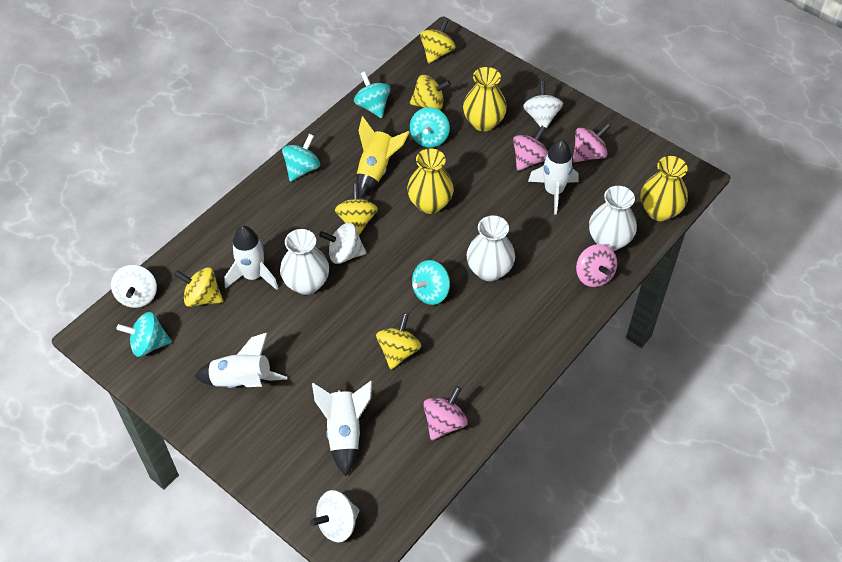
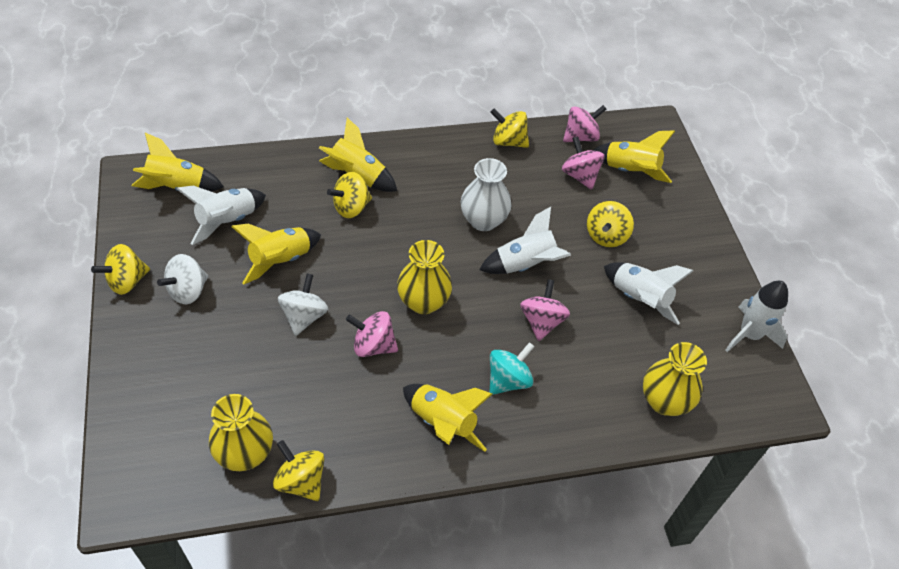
turquoise spinning top: 5 -> 1
white spinning top: 4 -> 2
white vase: 3 -> 1
yellow rocket: 1 -> 5

